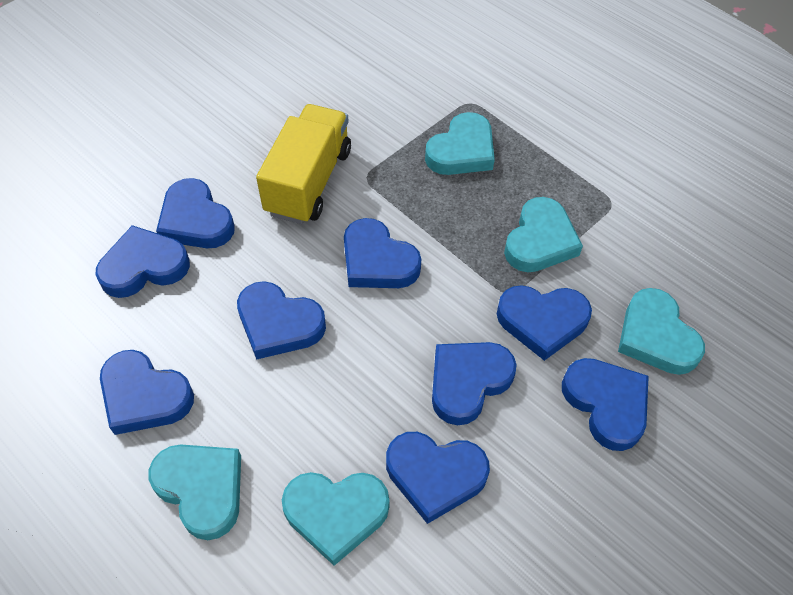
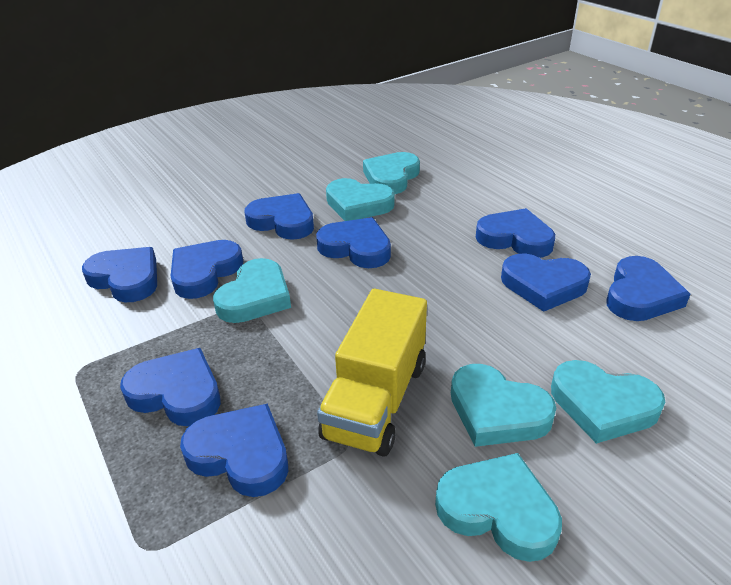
turquoise heart: 5 -> 6

